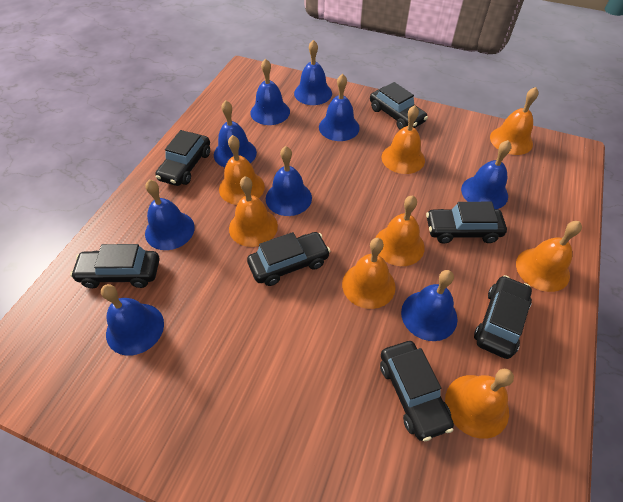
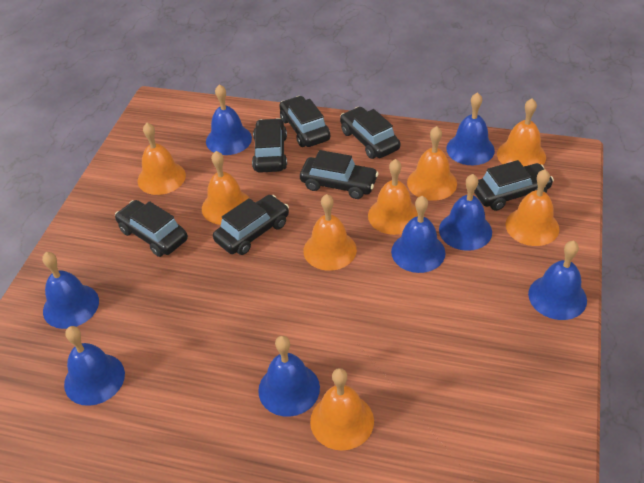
blue bell: 9 -> 8

